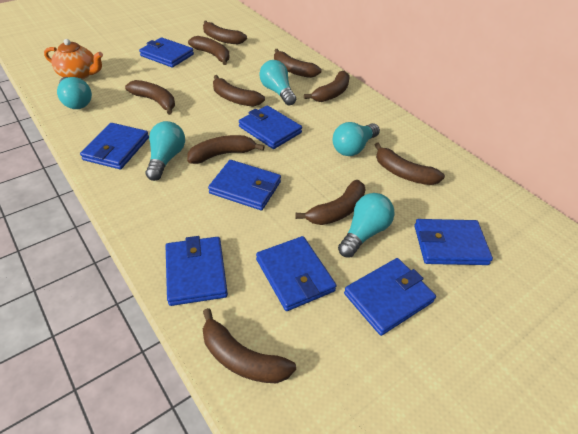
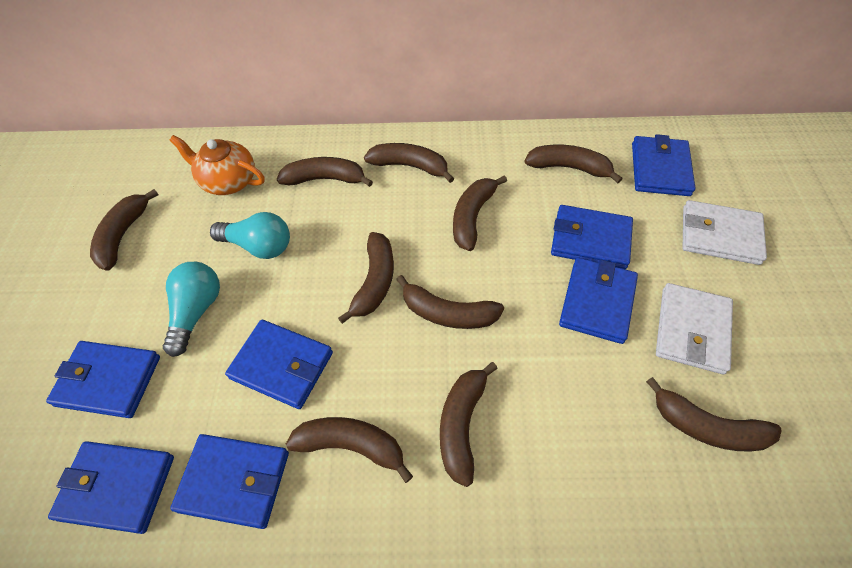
blue wallet: 8 -> 7
turquoise light bulb: 5 -> 2
white wallet: 0 -> 2

